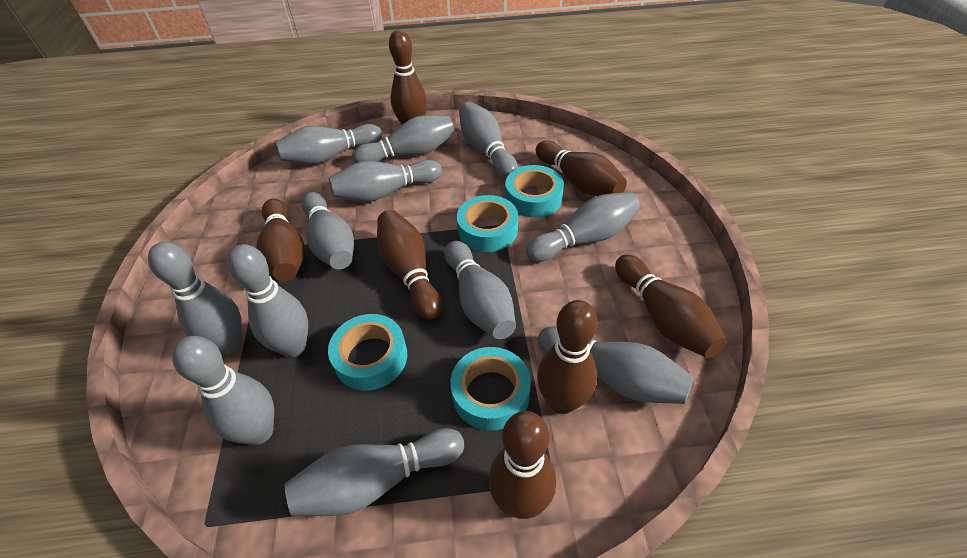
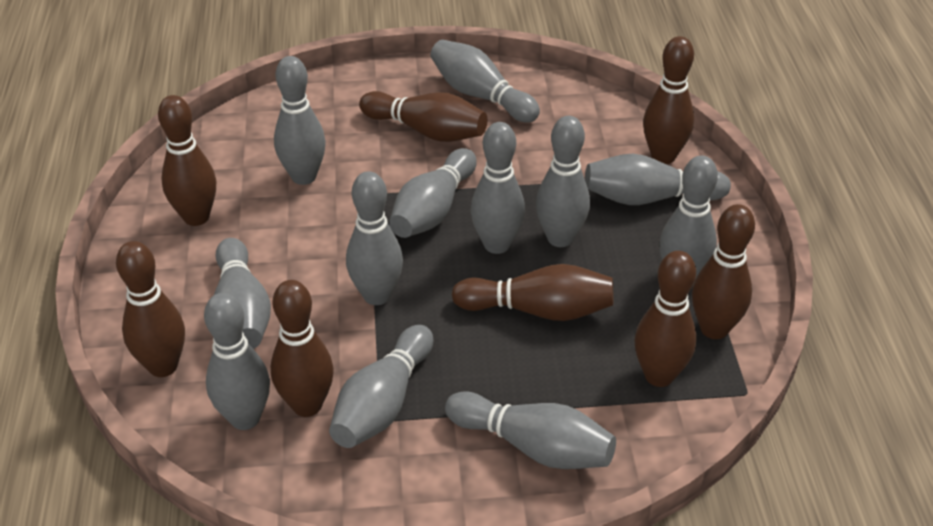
brown bowling pin: 7 -> 8
turquoise tape: 4 -> 0

